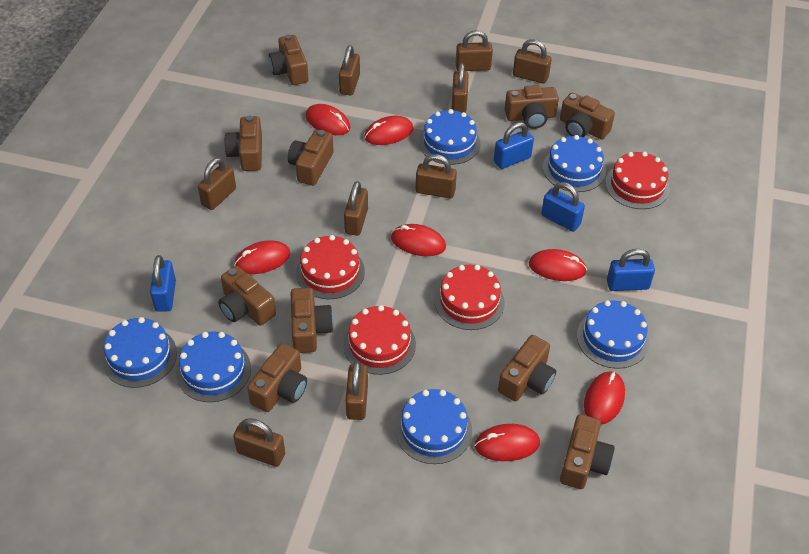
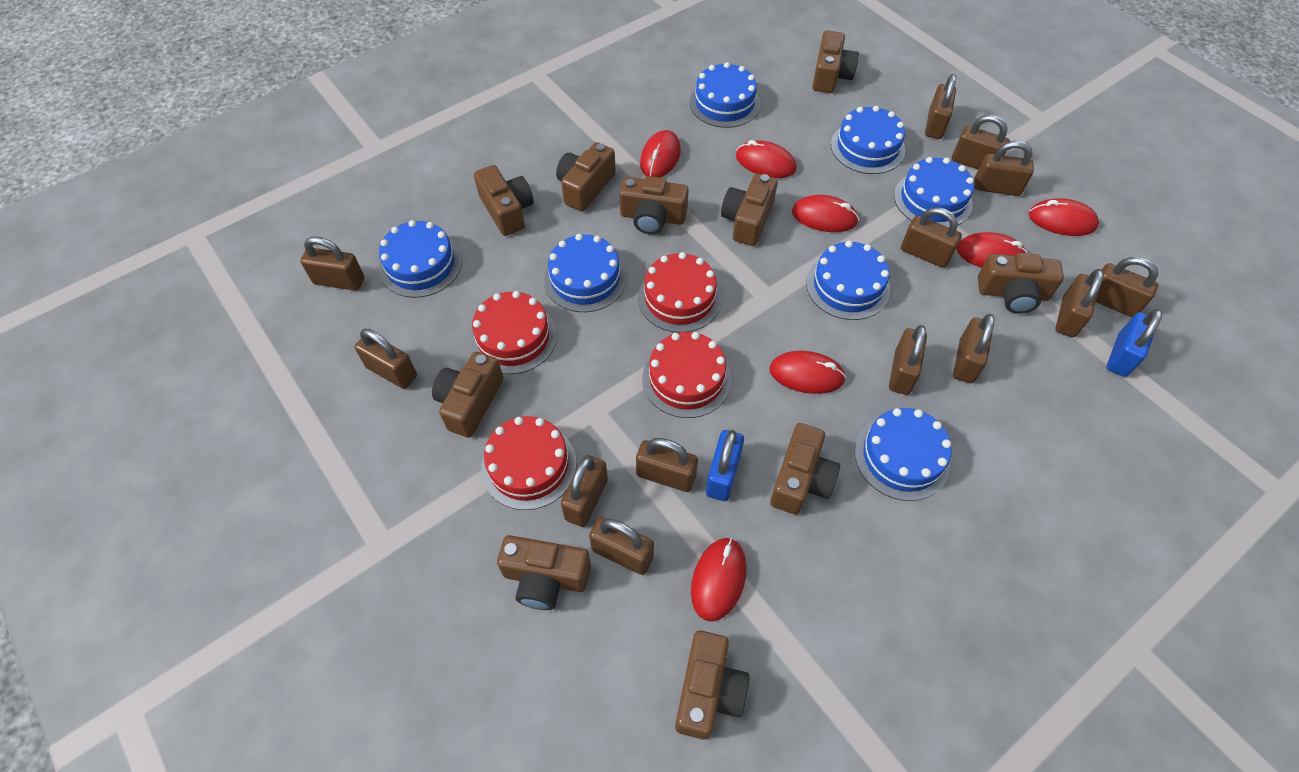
blue cake: 6 -> 7
blue padlock: 4 -> 2
brown padlock: 9 -> 13

